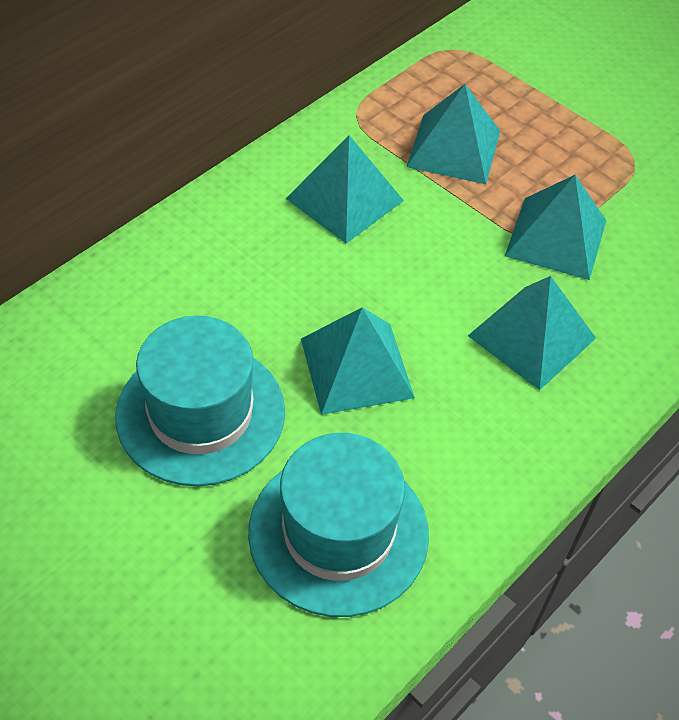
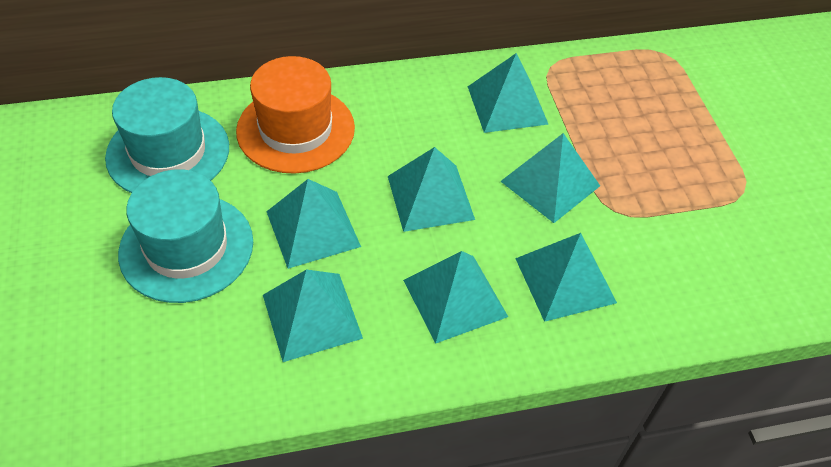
orange hat: 0 -> 1
turquoise pyramid: 5 -> 7

